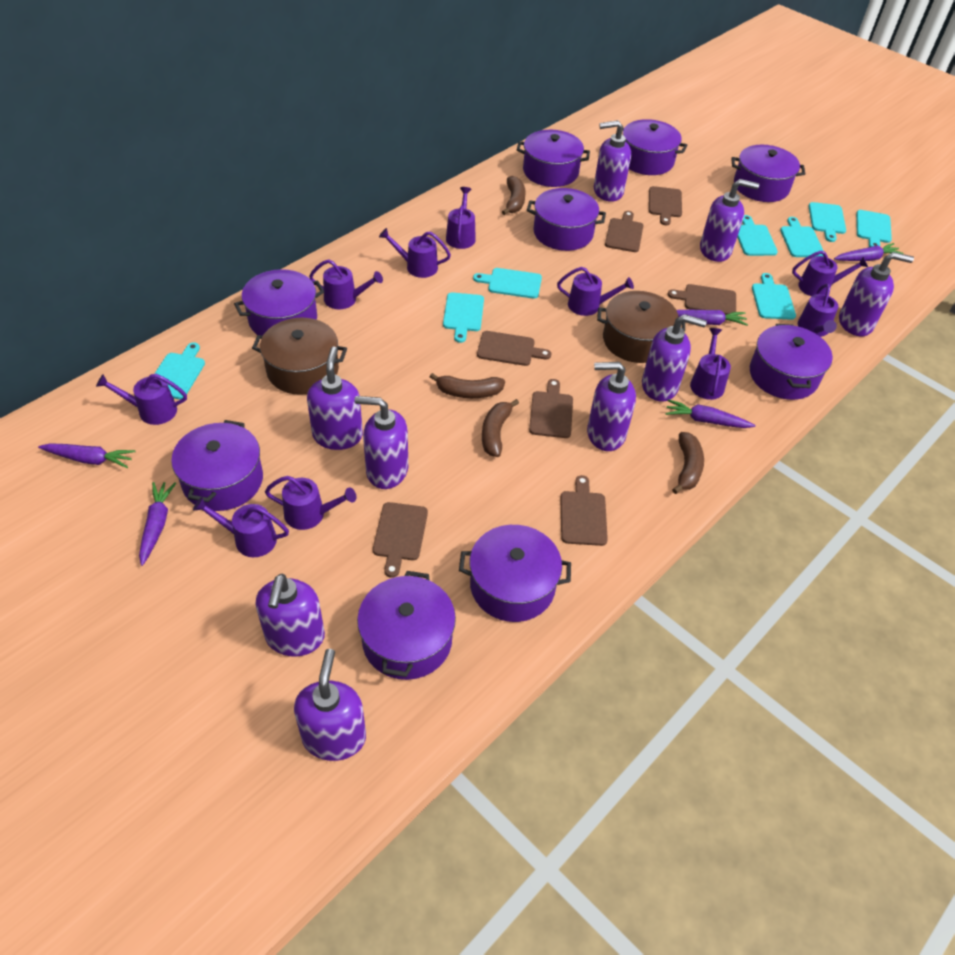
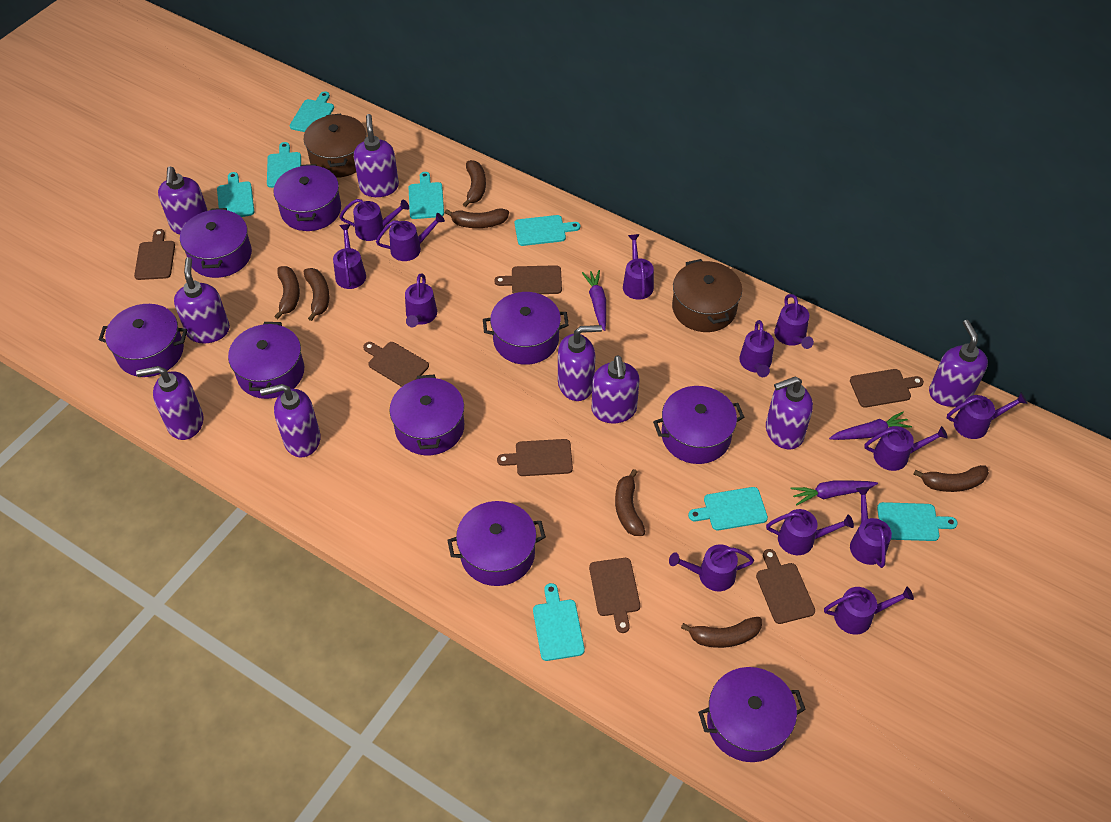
brown banana: 4 -> 7
purple carrot: 5 -> 3
purple watering can: 10 -> 13

